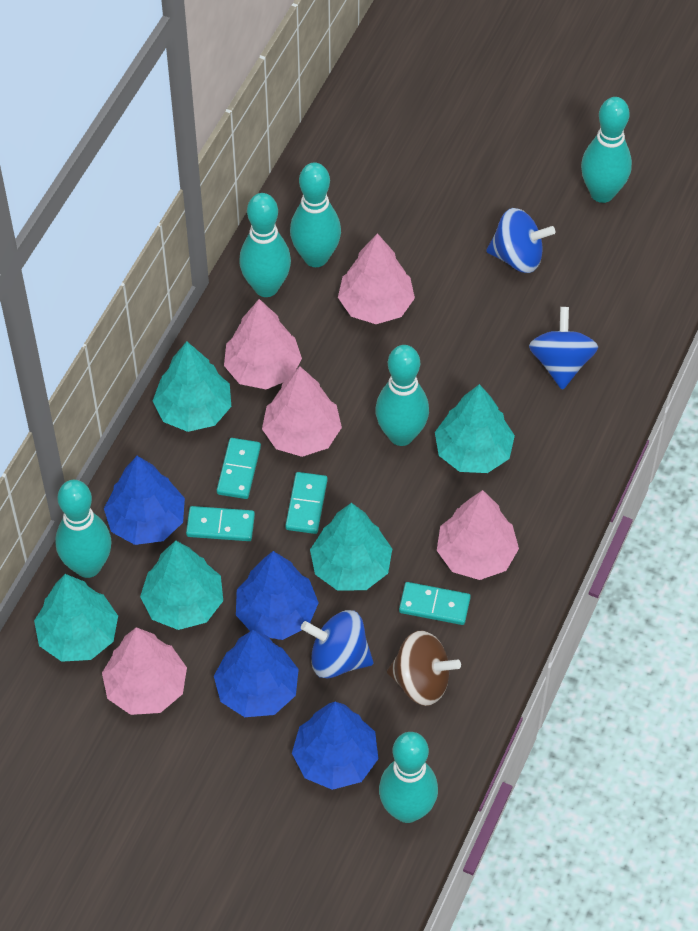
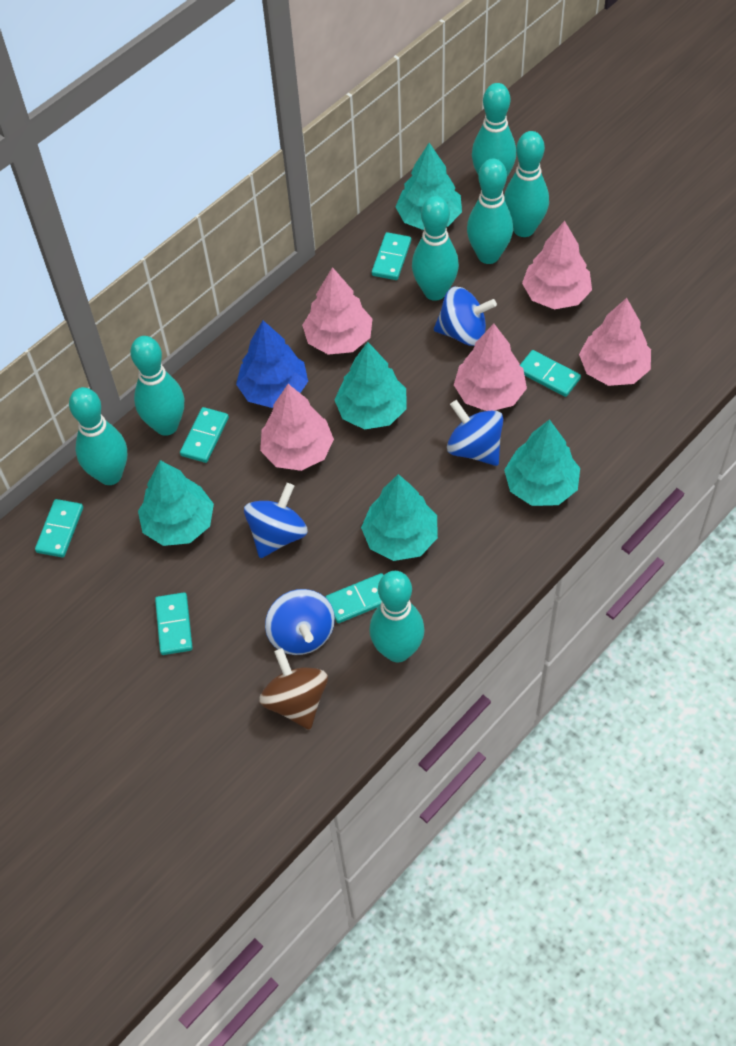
blue spinning top: 3 -> 4
blue tree: 4 -> 1
turquoise bowling pin: 6 -> 7
turquoise domino: 4 -> 6

